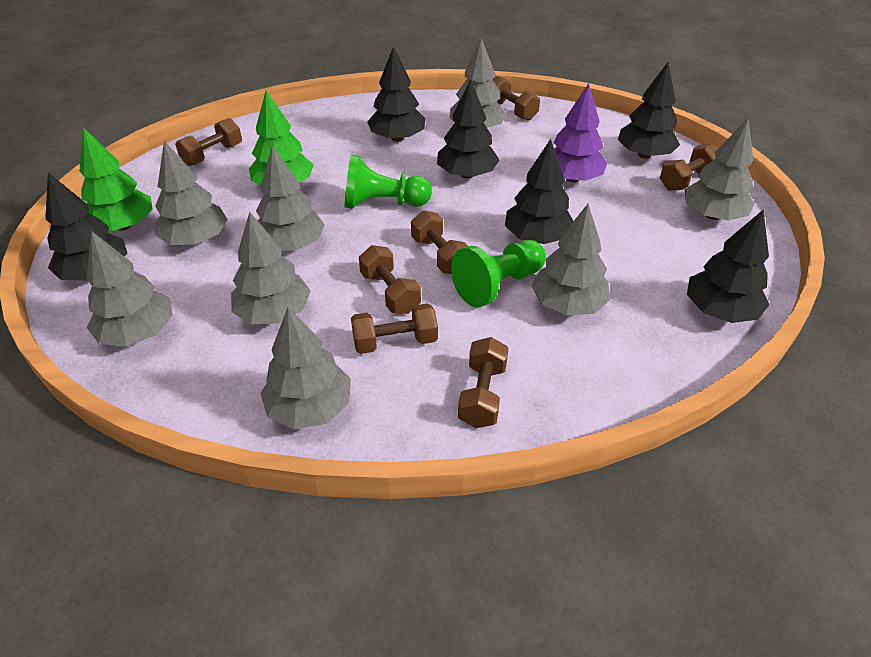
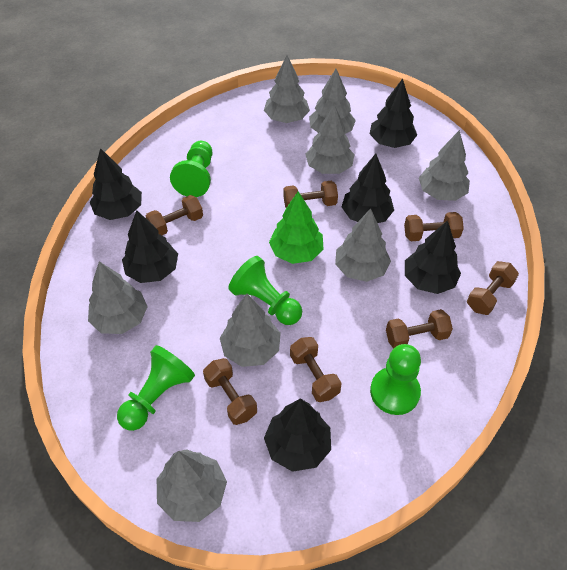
green pawn: 2 -> 4
green tree: 2 -> 1
purple tree: 1 -> 0

